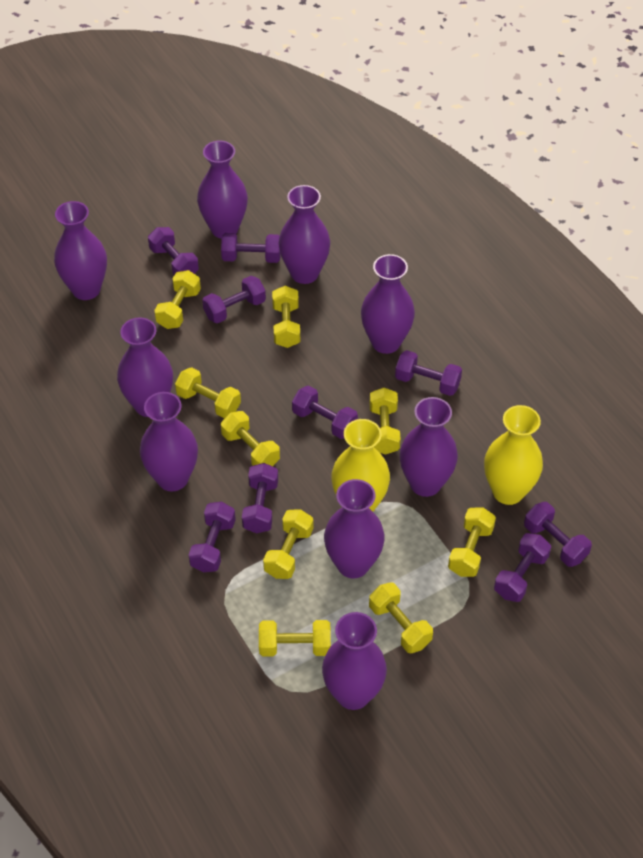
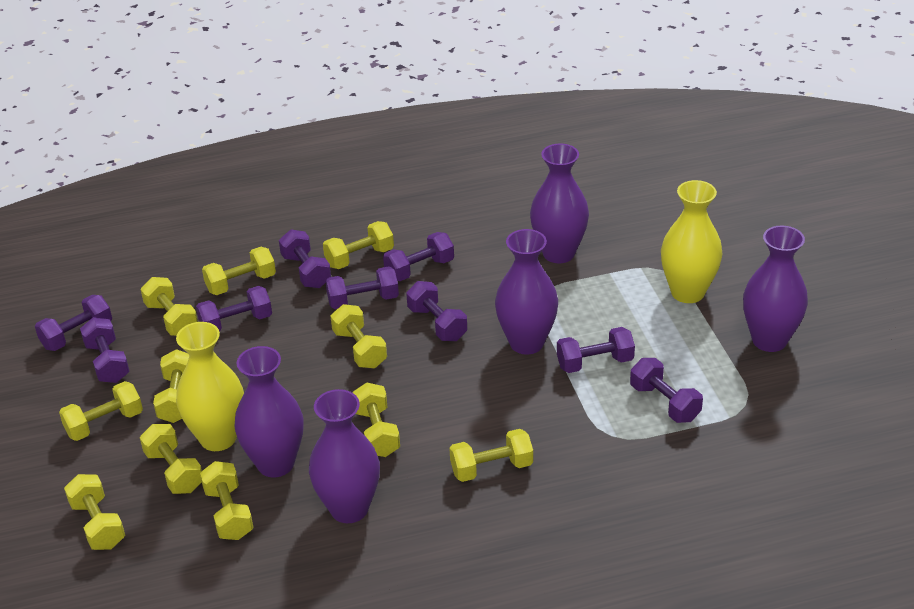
purple vase: 9 -> 5
yellow dumbbell: 9 -> 11

